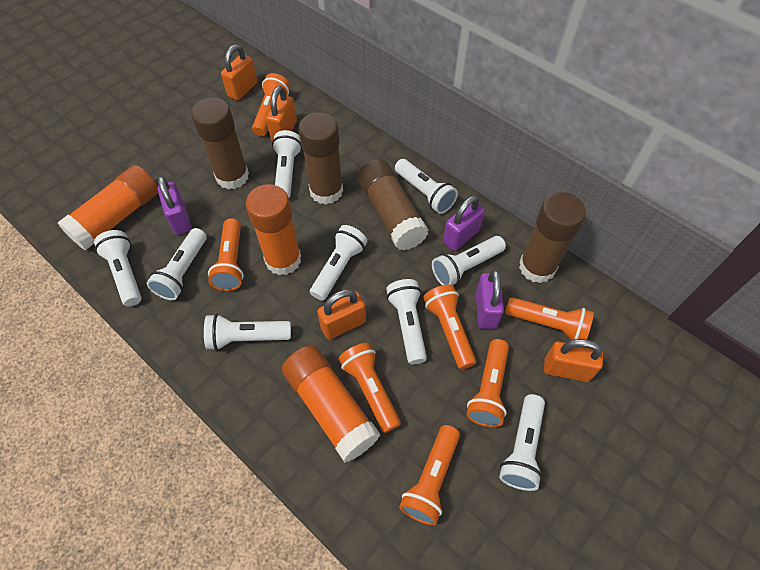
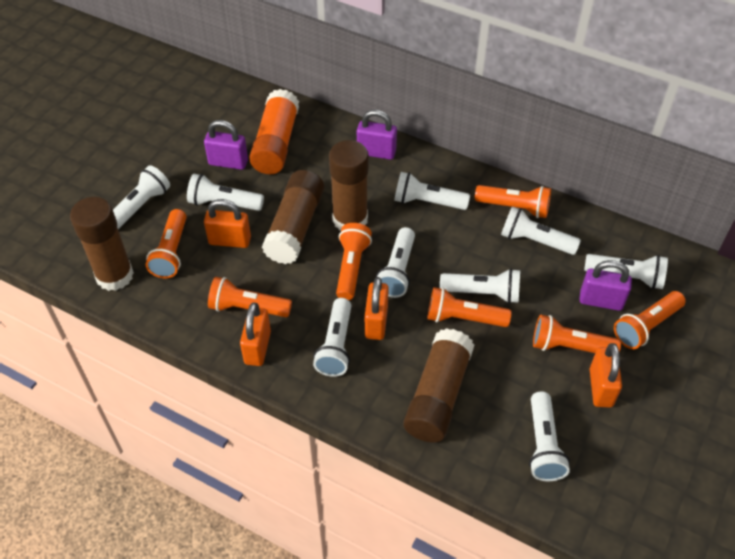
orange glue stick: 3 -> 1

